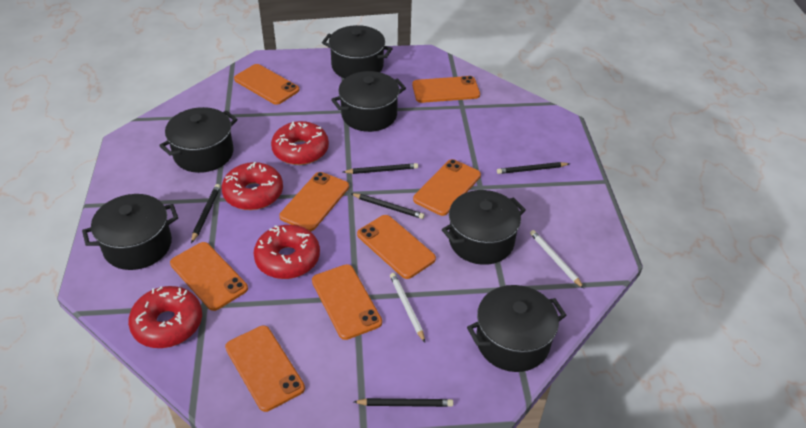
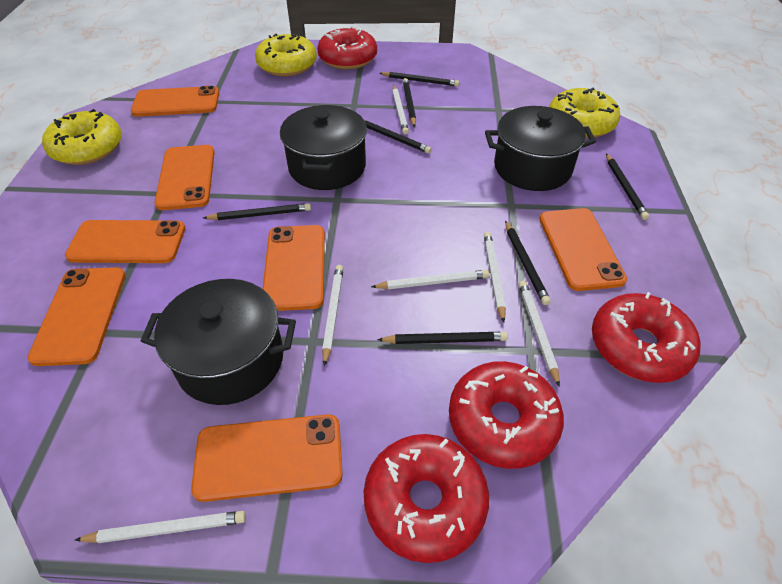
black pencil: 5 -> 7
black pot: 6 -> 3
orange phone: 8 -> 7
white pencil: 2 -> 6
yellow donut: 0 -> 3

